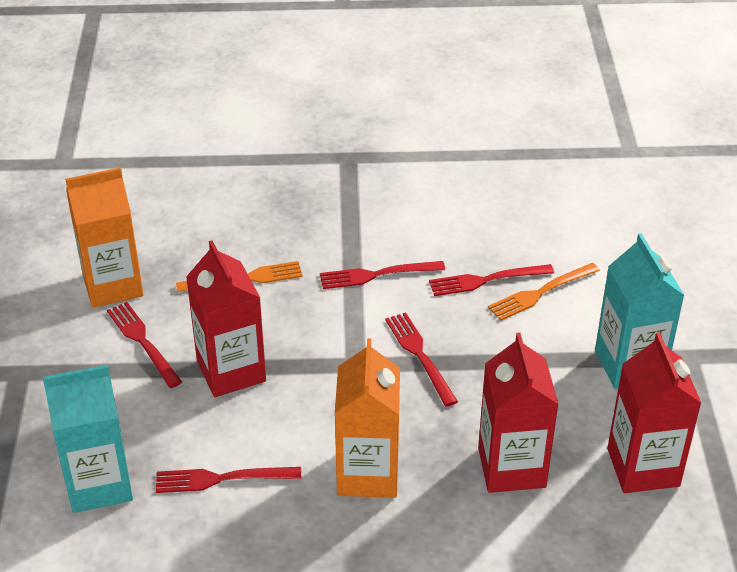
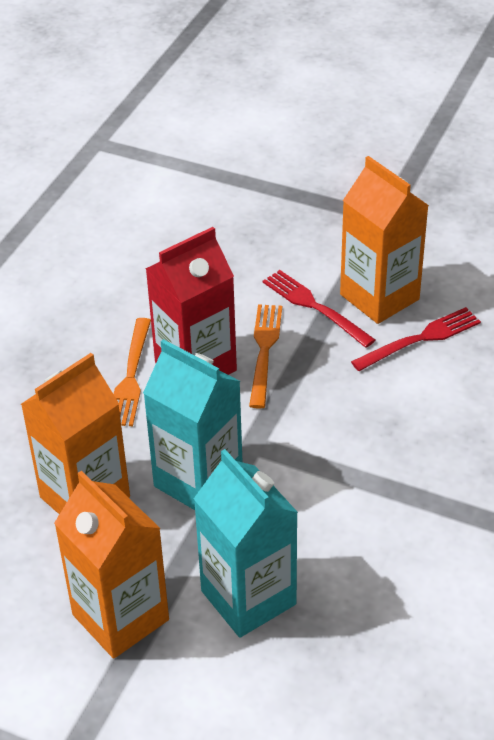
orange carton: 2 -> 3
red carton: 3 -> 1
red fork: 5 -> 2

